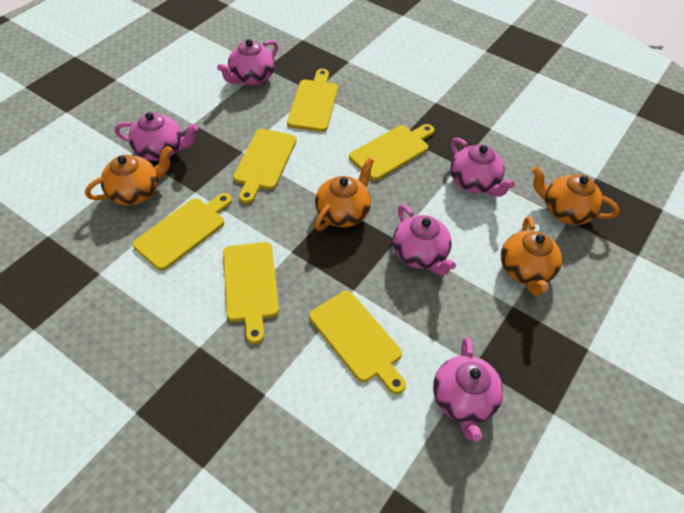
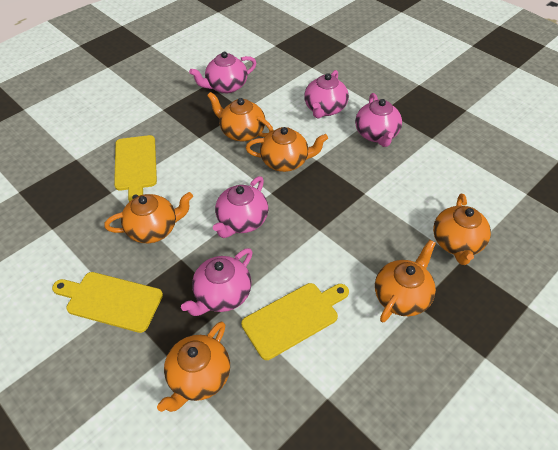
orange teapot: 4 -> 6
yellow cutting board: 6 -> 3

